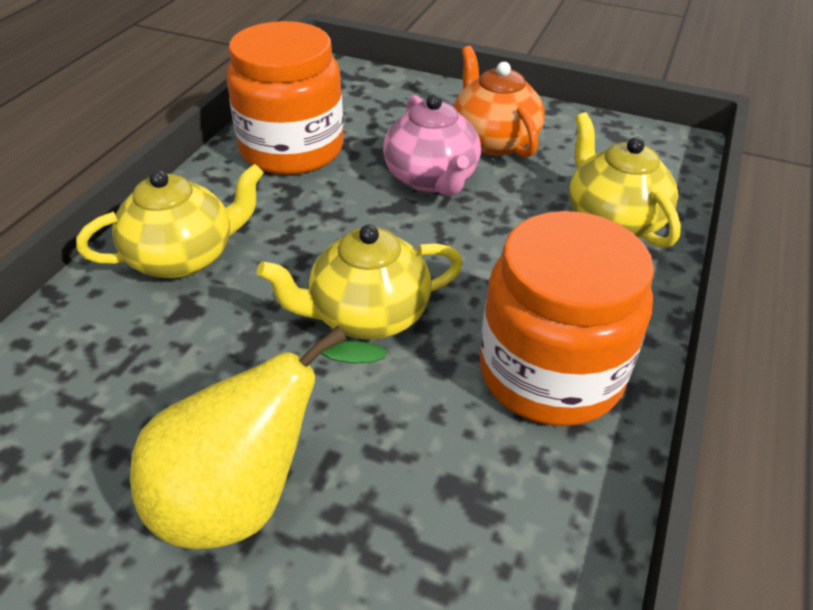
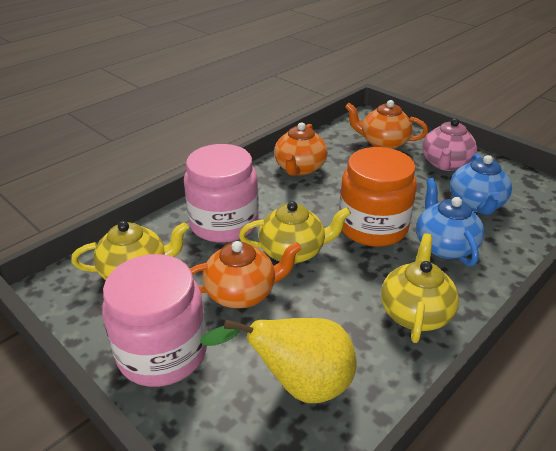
blue teapot: 0 -> 2
orange jar: 2 -> 1
orange teapot: 1 -> 3
pink jar: 0 -> 2

